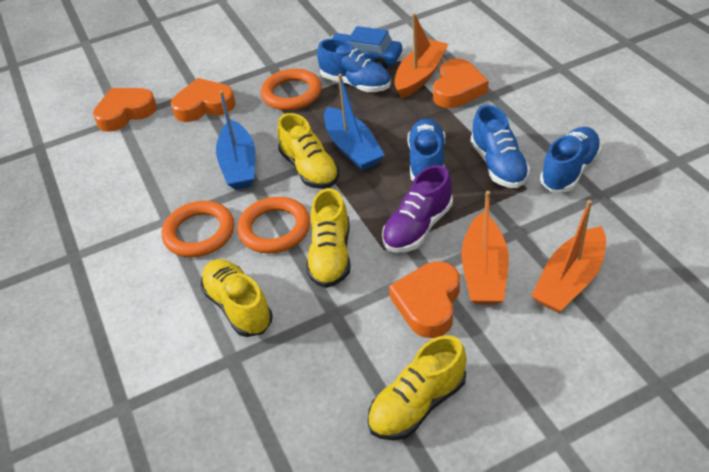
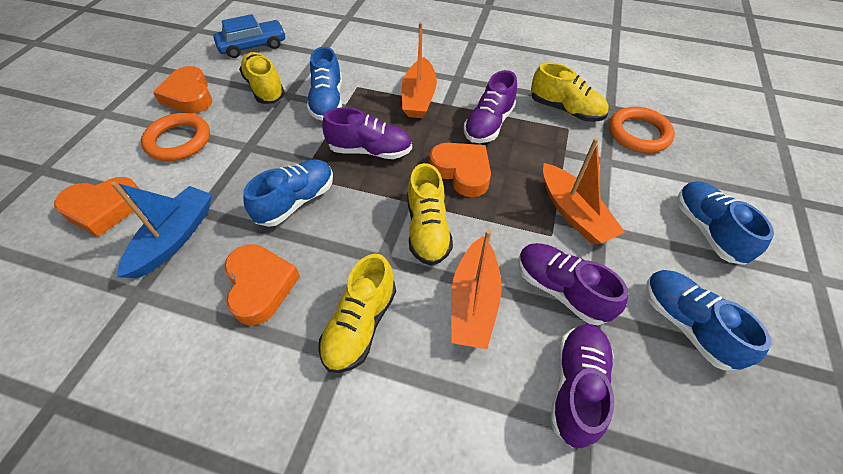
blue boat: 2 -> 1
orange ring: 3 -> 2
purple shoe: 1 -> 4

